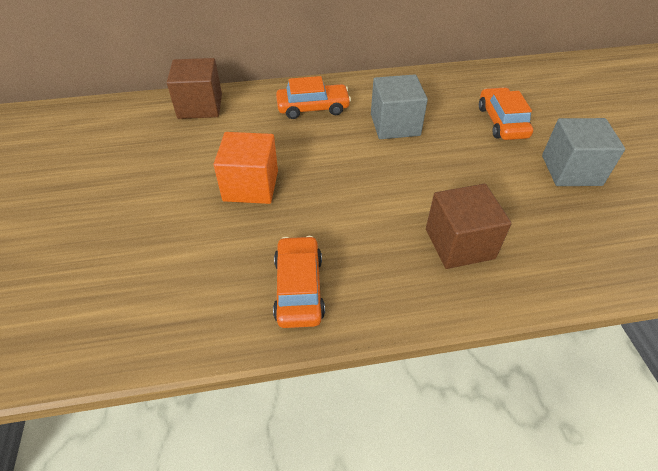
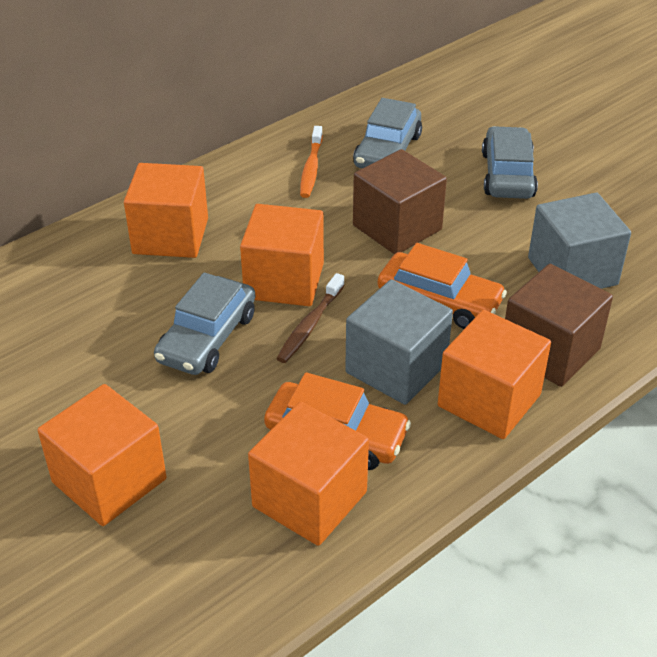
brown toothbrush: 0 -> 1
grey car: 0 -> 3
orange car: 3 -> 2
orange cube: 1 -> 5
orange toothbrush: 0 -> 1

